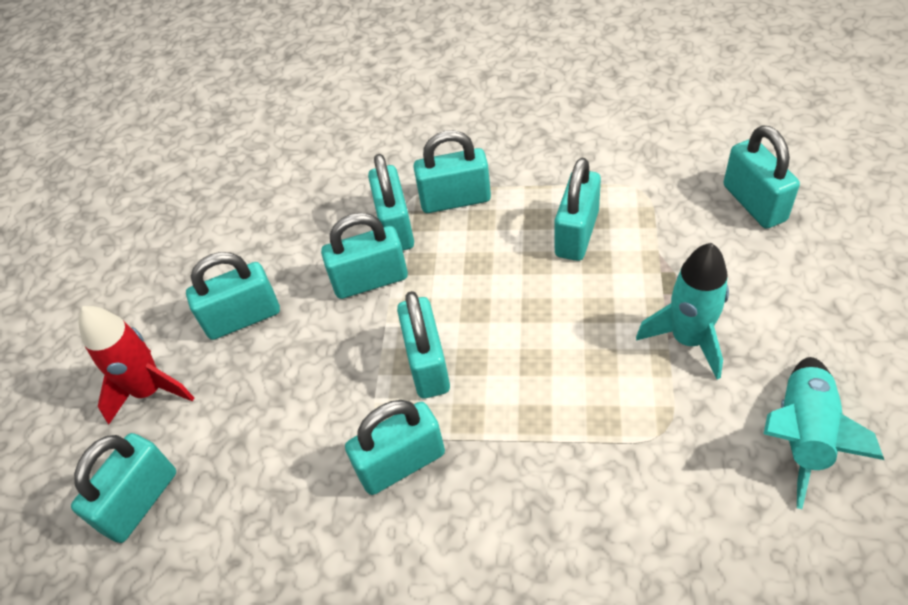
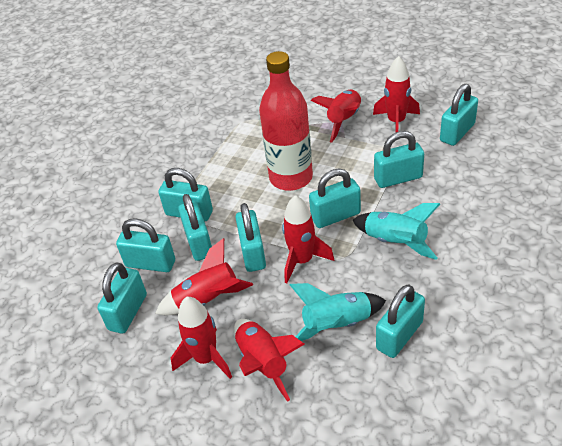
red bottle: 0 -> 1
red rocket: 1 -> 6

